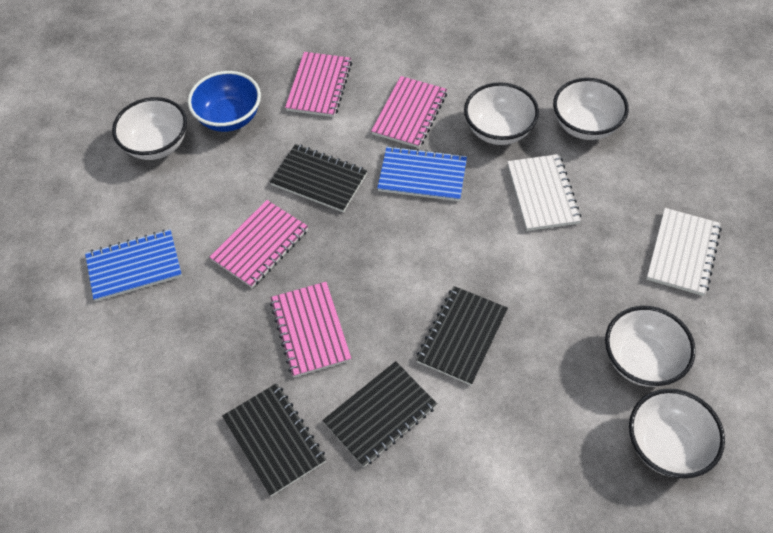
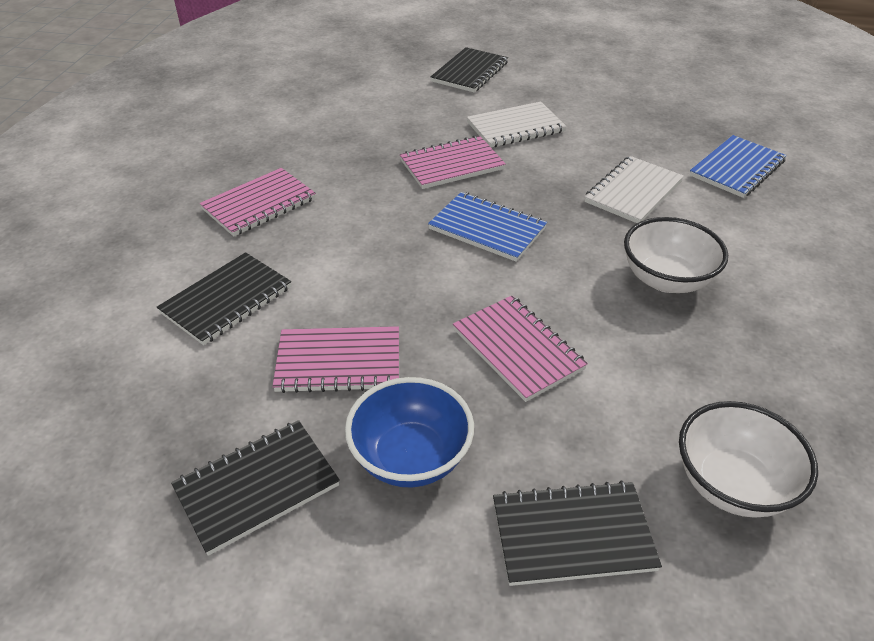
white bowl: 5 -> 2

